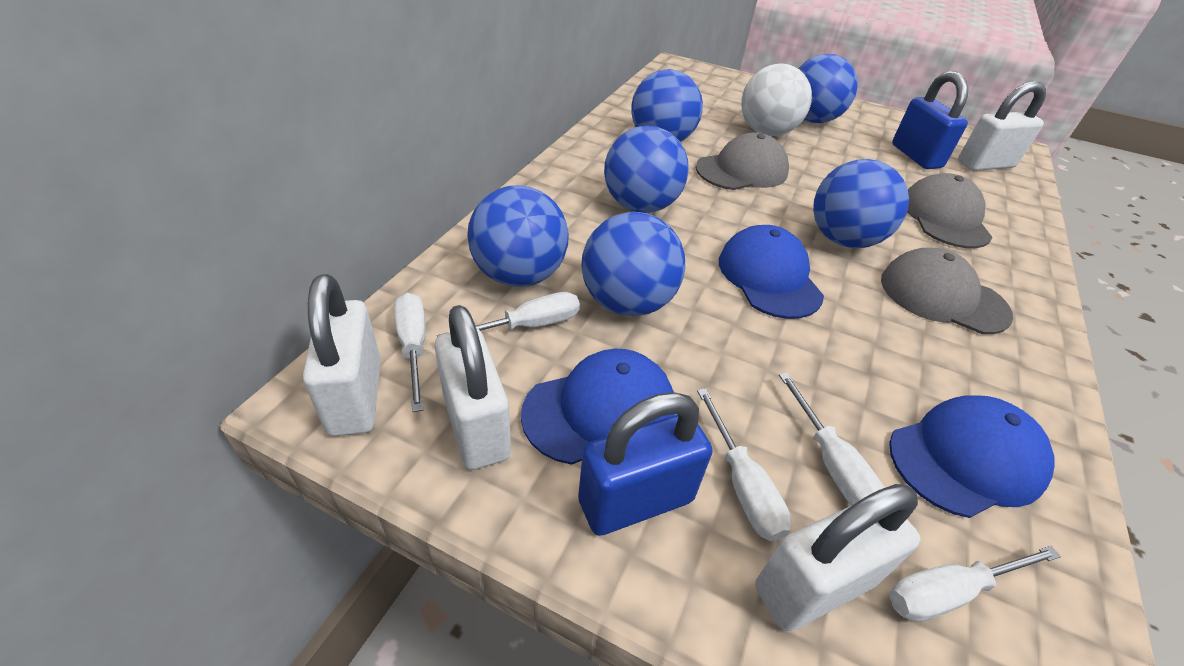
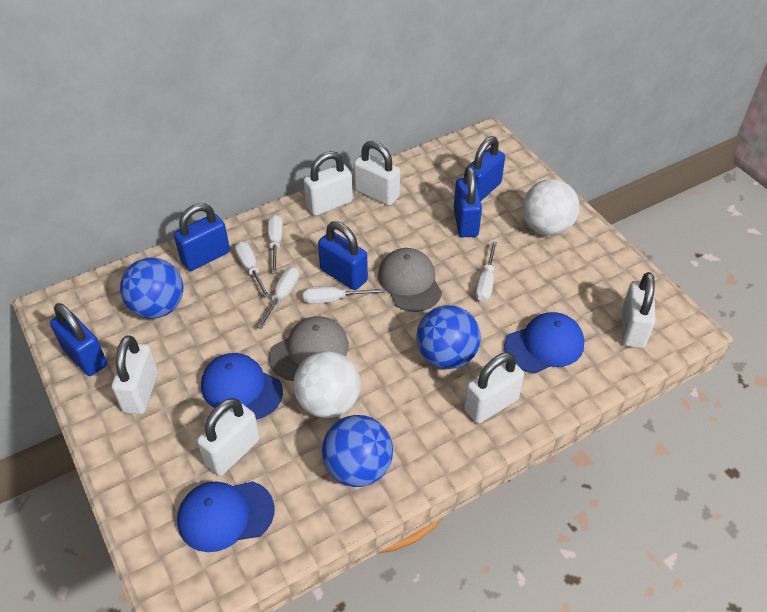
blue ball: 6 -> 3
blue padlock: 2 -> 5
grey cap: 3 -> 2
white ball: 1 -> 2
white padlock: 4 -> 6

